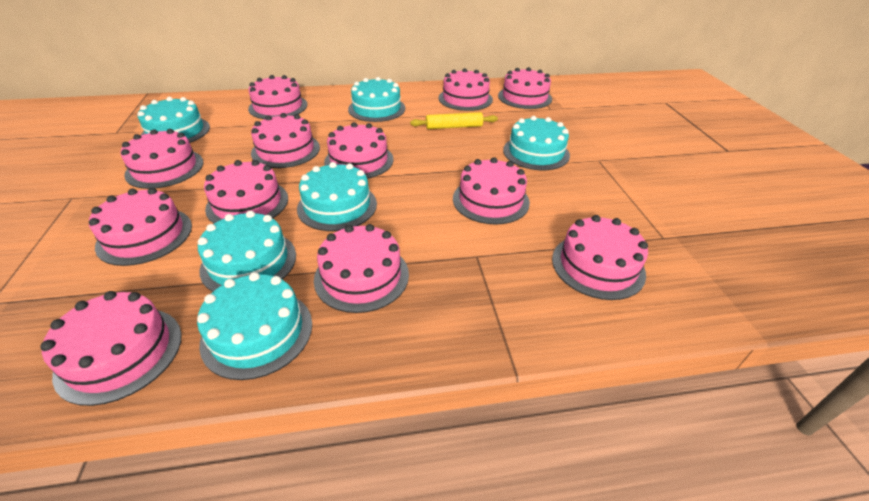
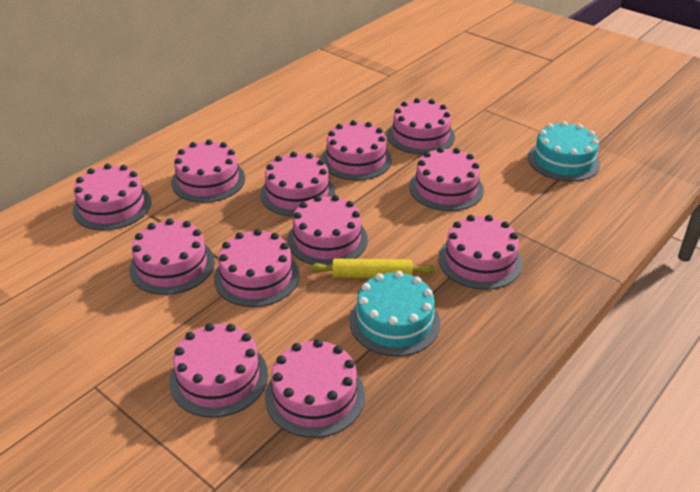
turquoise cake: 6 -> 2

